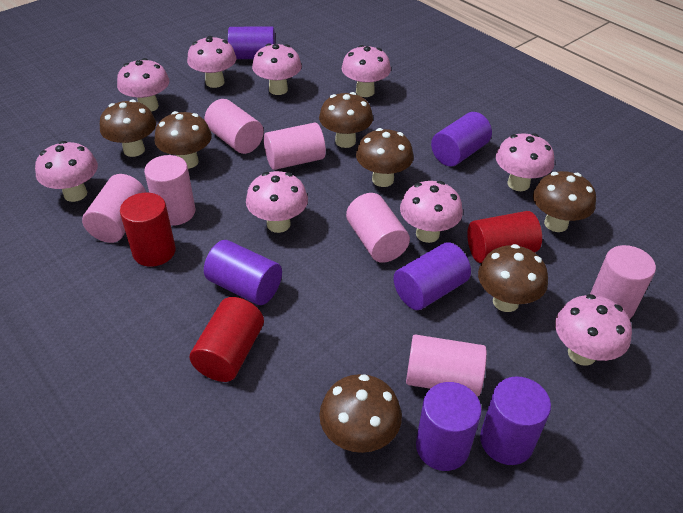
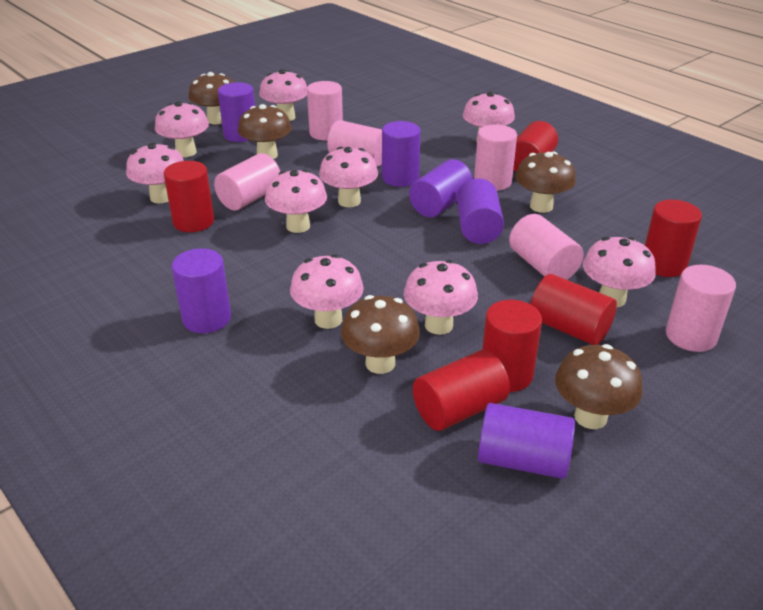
brown mushroom: 7 -> 5
pink cylinder: 7 -> 6
red cylinder: 3 -> 6

